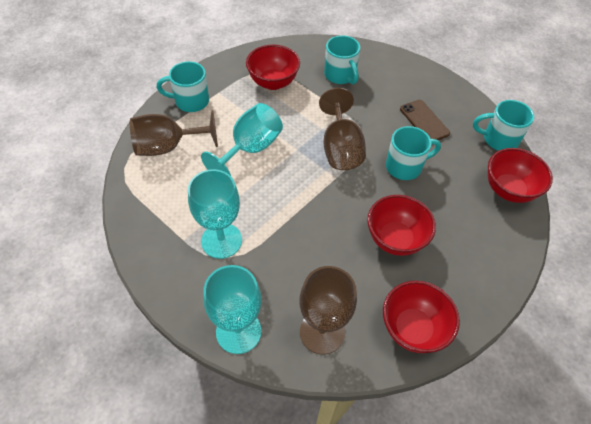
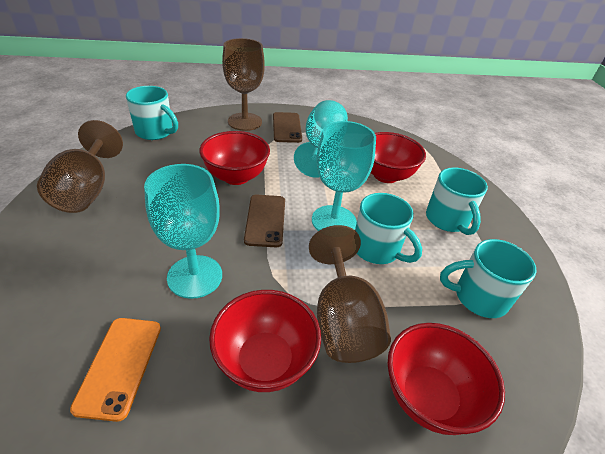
brown phone: 1 -> 2
orange phone: 0 -> 1

